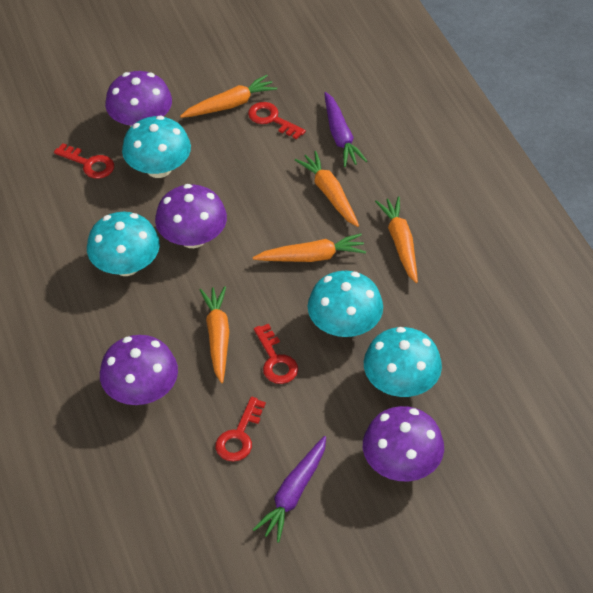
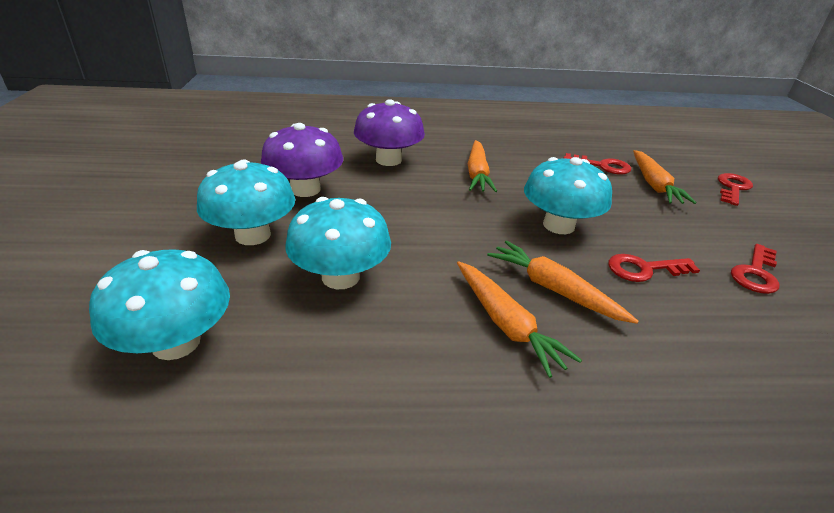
orange carrot: 5 -> 4
purple carrot: 2 -> 0
purple mushroom: 4 -> 2

